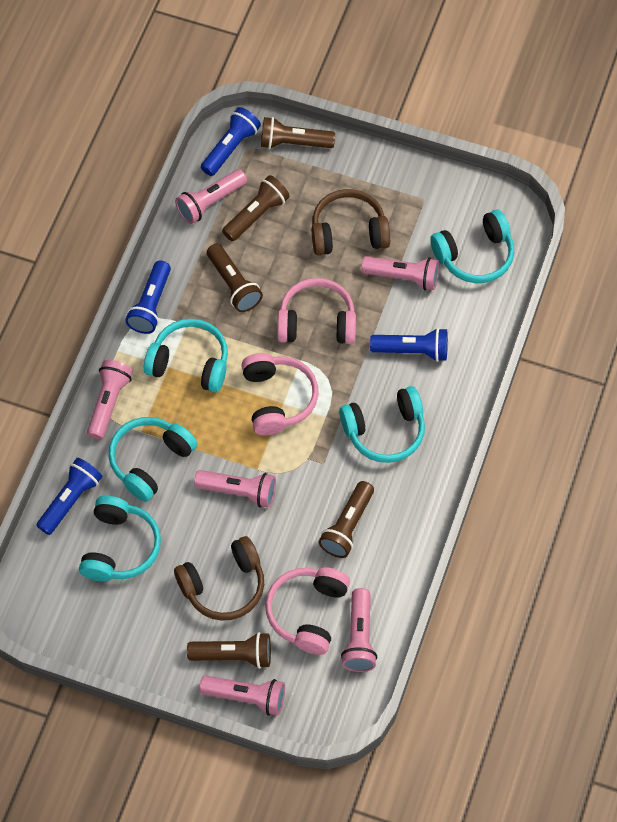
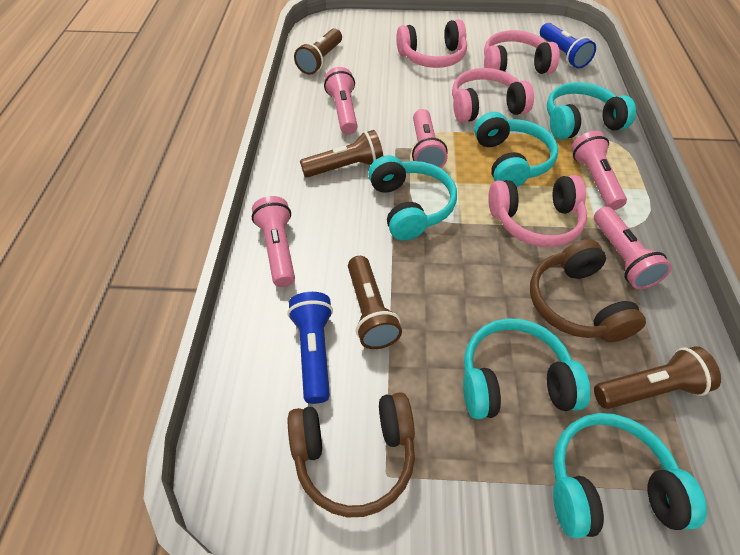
blue flashlight: 4 -> 2
brown flashlight: 5 -> 4
pink flashlight: 6 -> 5
pink headphones: 3 -> 4

